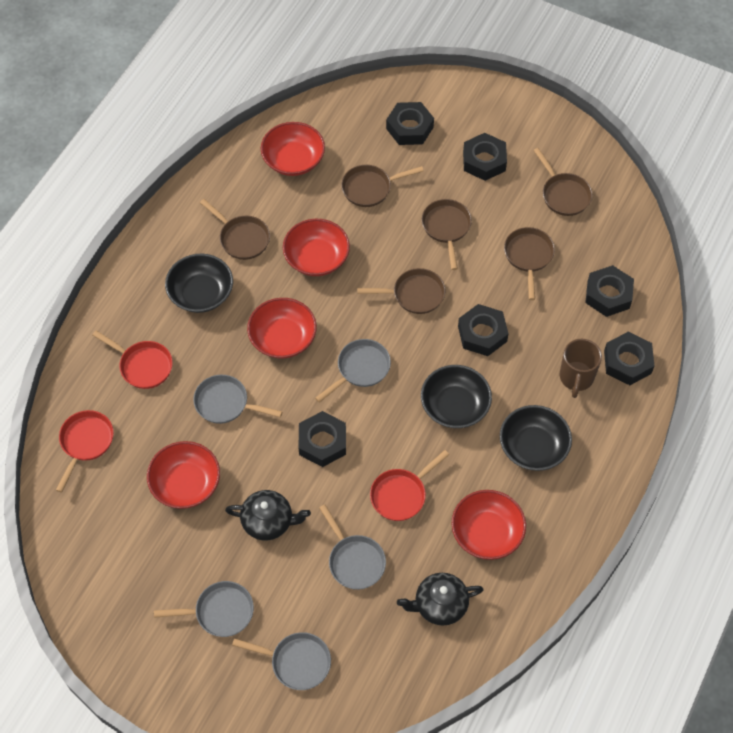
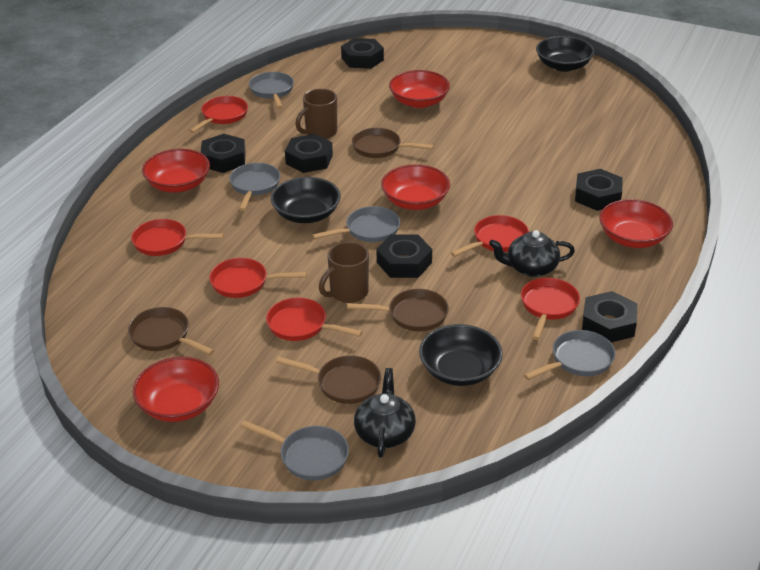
brown mug: 1 -> 2
brown pan: 6 -> 4
red pan: 3 -> 6

